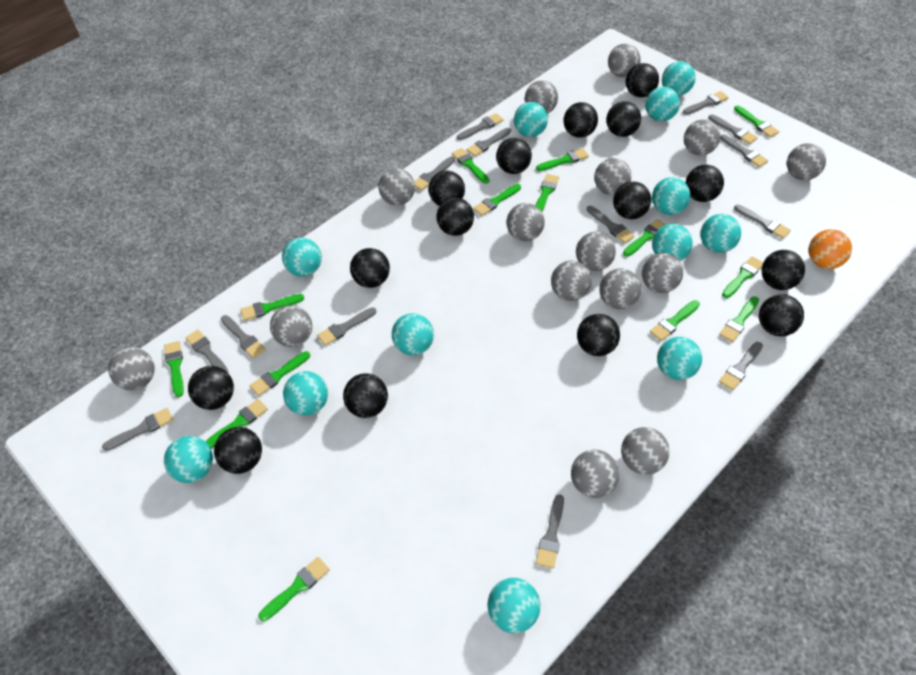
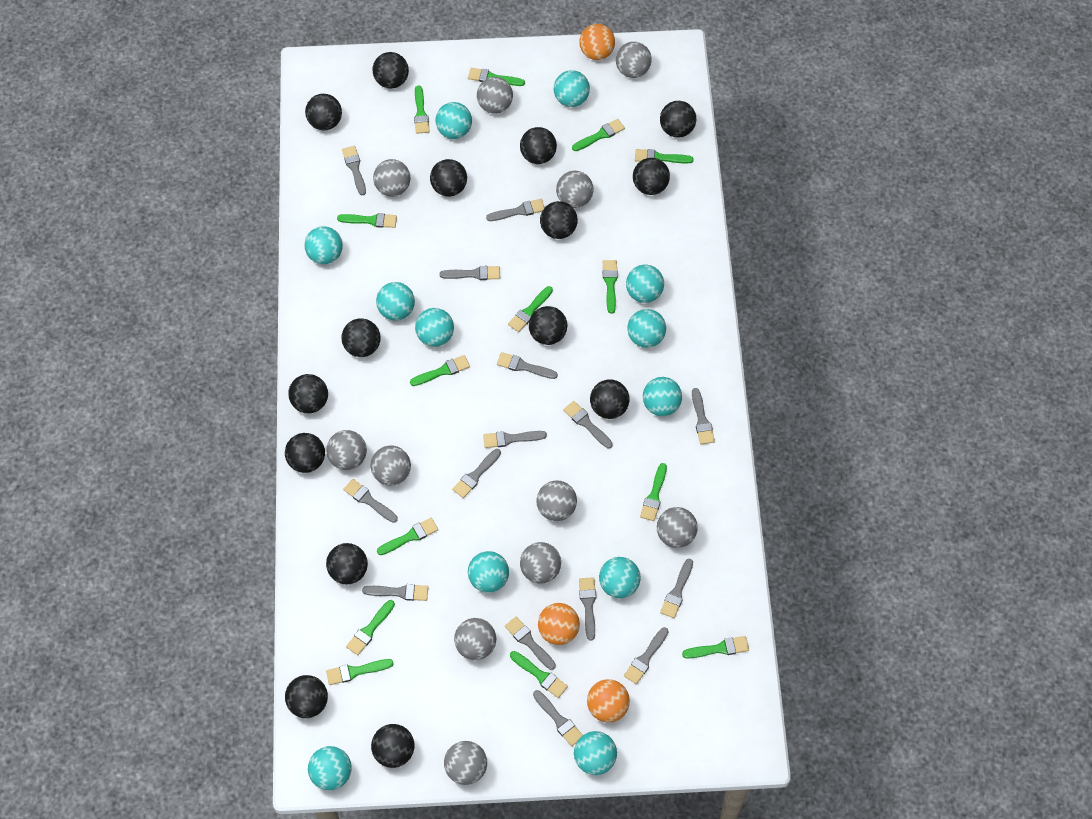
grey ball: 15 -> 11
grey brush: 14 -> 15
orange ball: 1 -> 3

